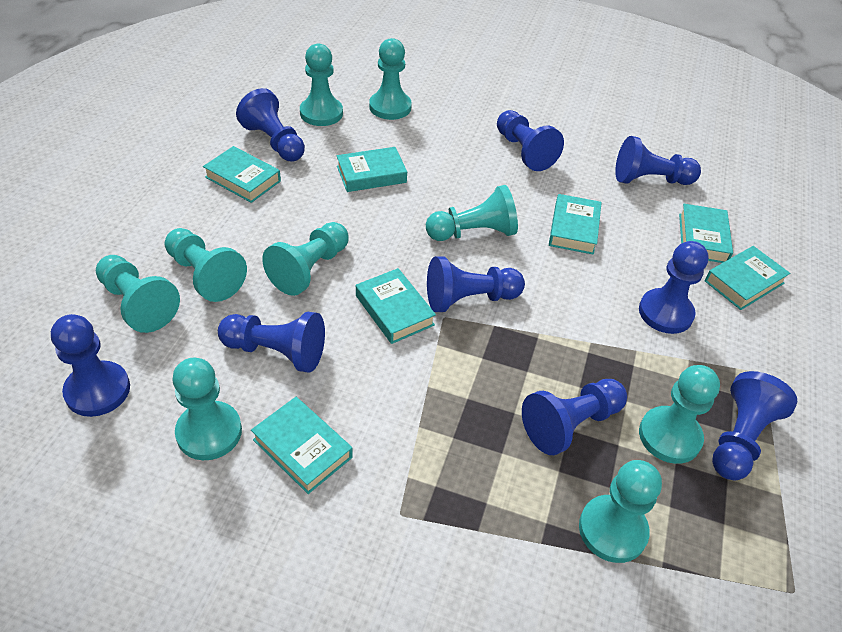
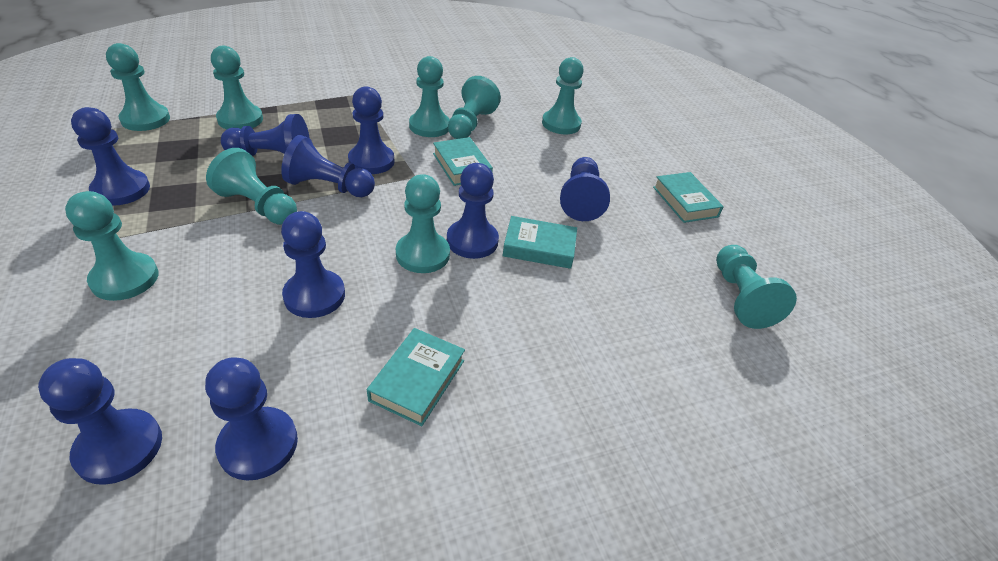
turquoise book: 7 -> 4

